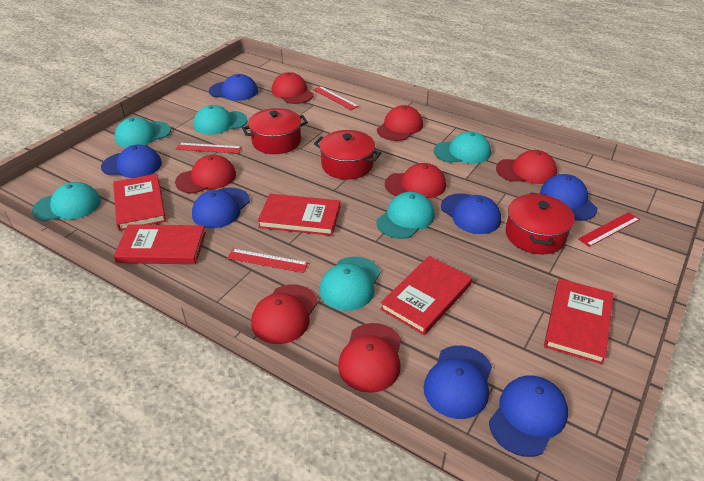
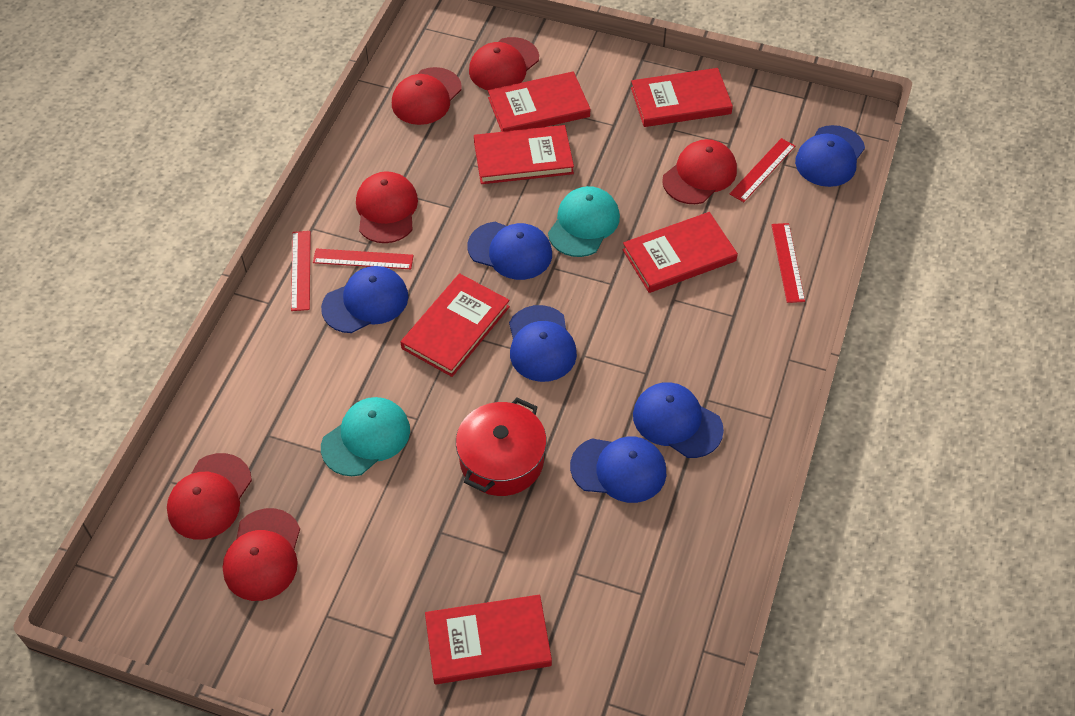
blue cap: 7 -> 6
red book: 5 -> 6
red cap: 7 -> 6
red pot: 3 -> 1
turquoise cap: 6 -> 2

